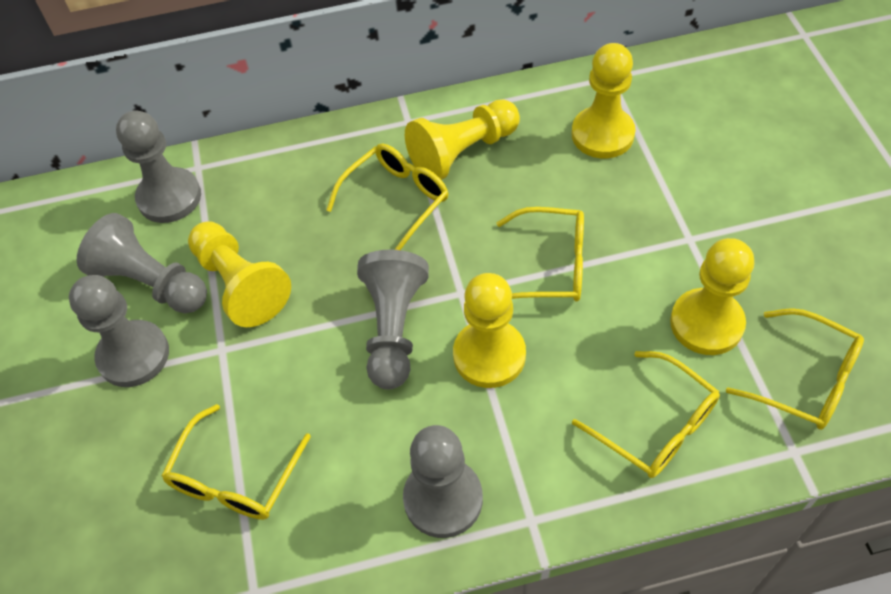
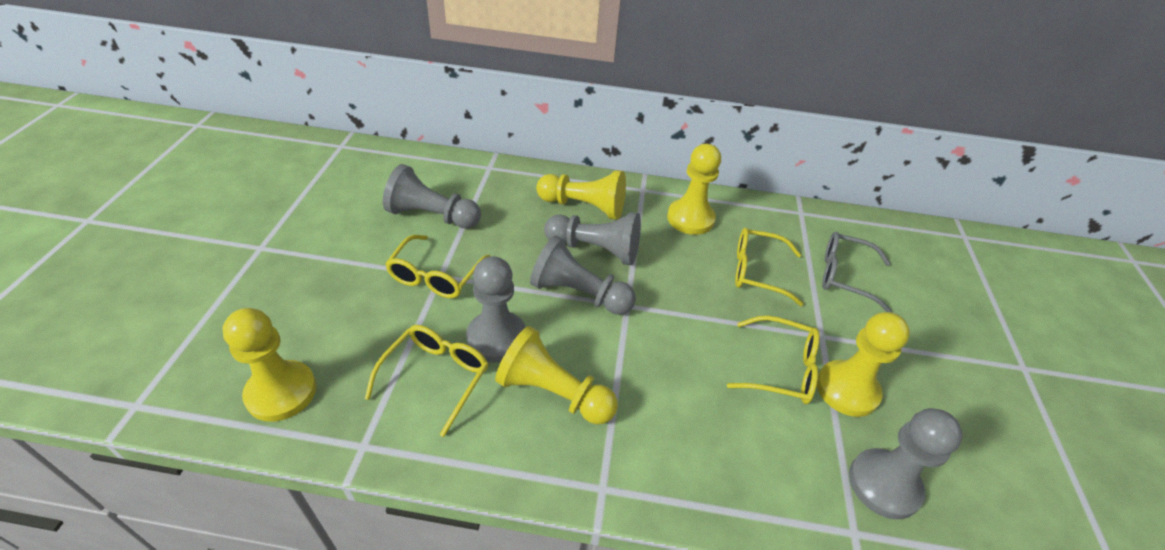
grey glasses: 0 -> 1
yellow glasses: 5 -> 4

